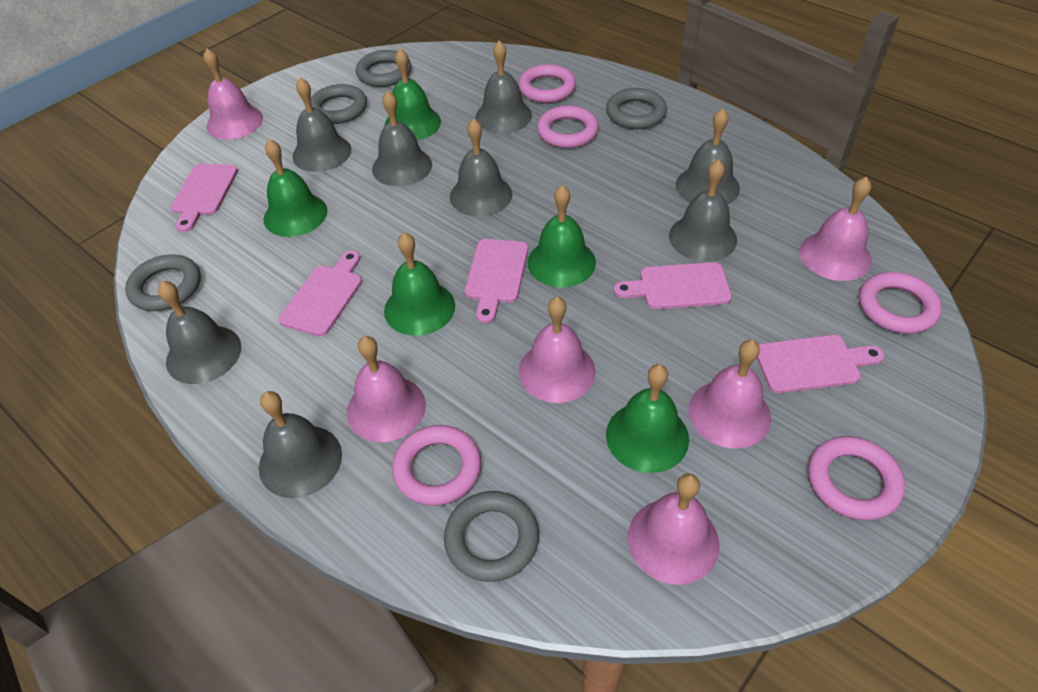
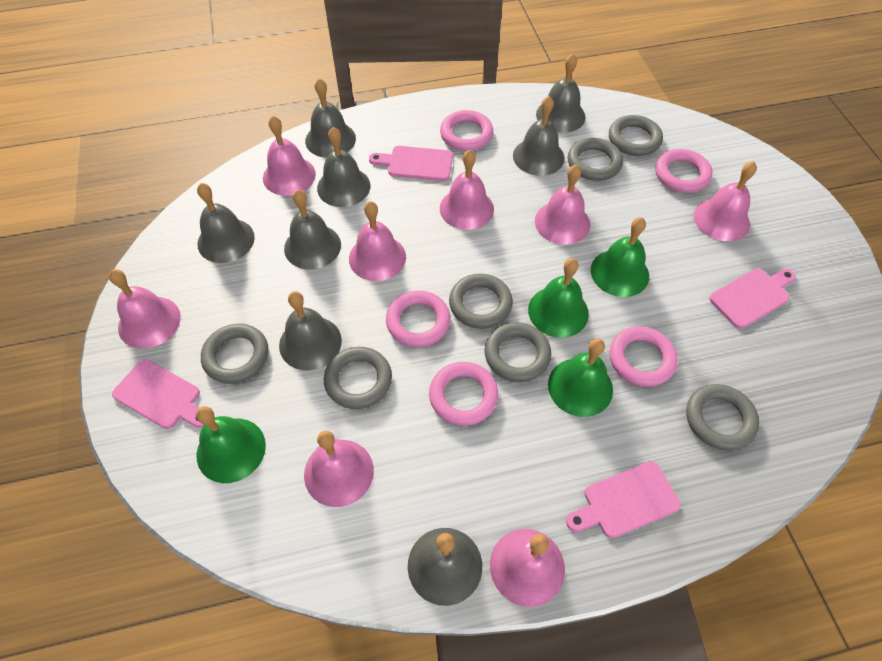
green bell: 5 -> 4
grey ring: 5 -> 7
pink bell: 6 -> 8
pink cutting board: 5 -> 4

